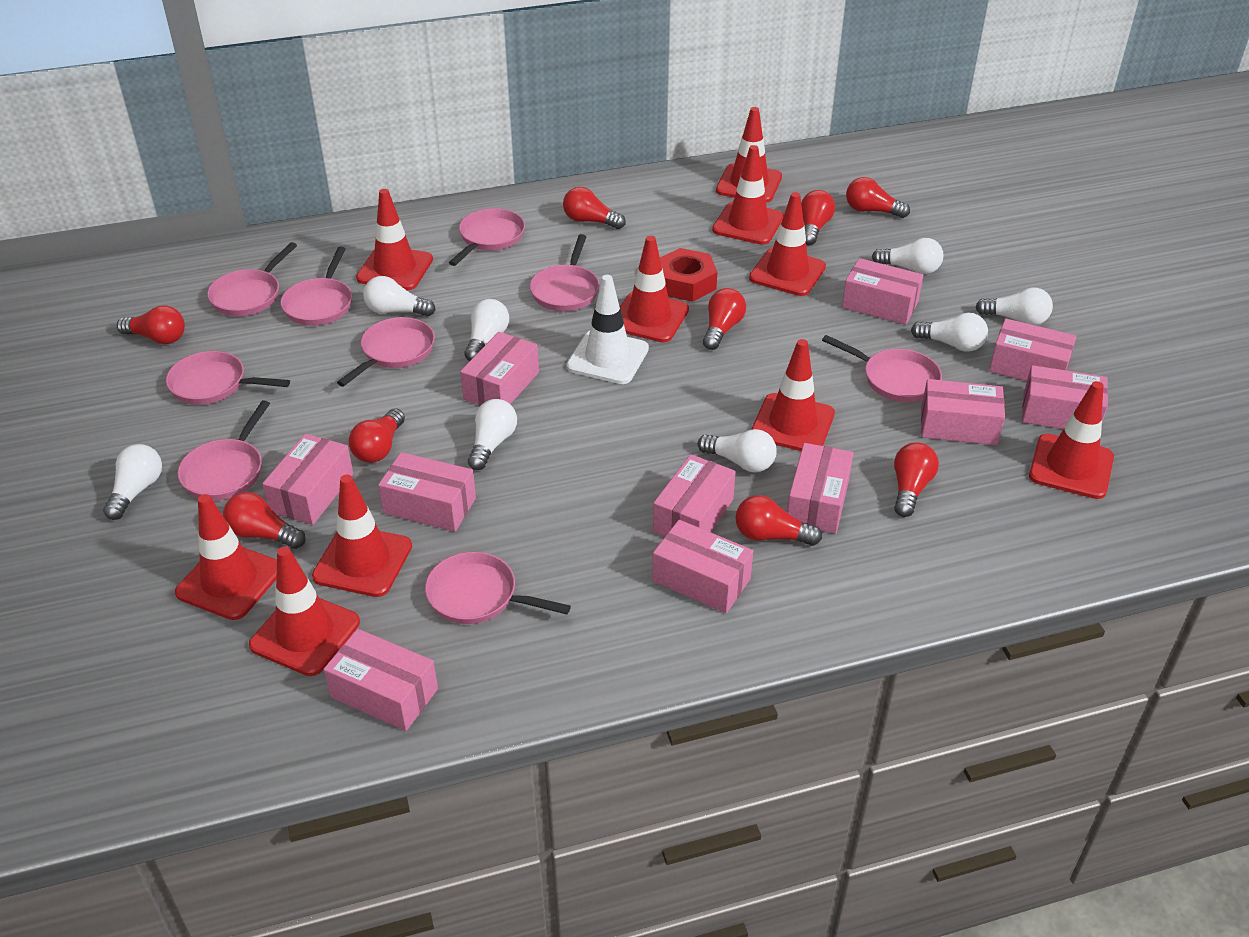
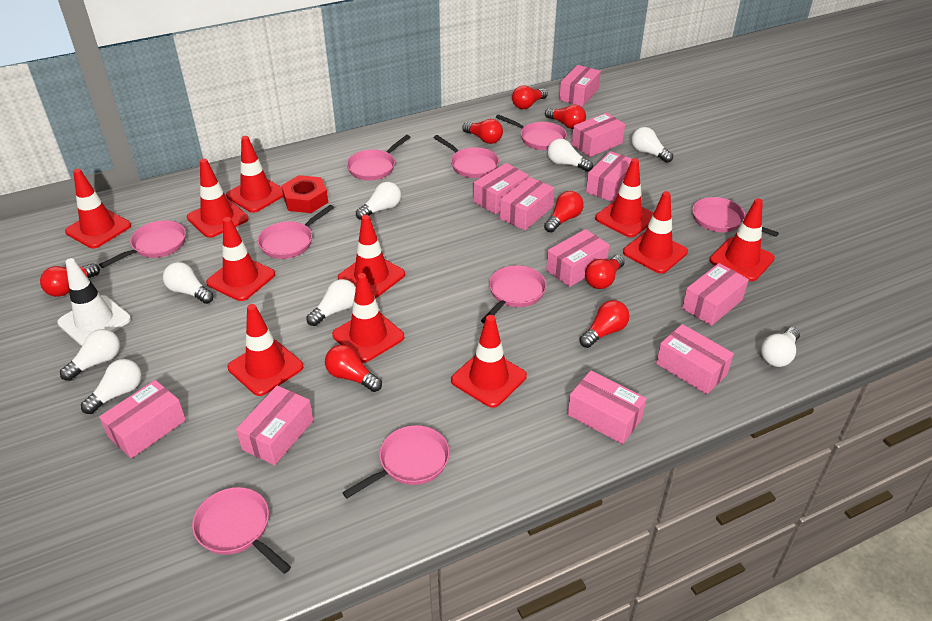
red light bulb: 9 -> 8
red traffic cone: 10 -> 11

